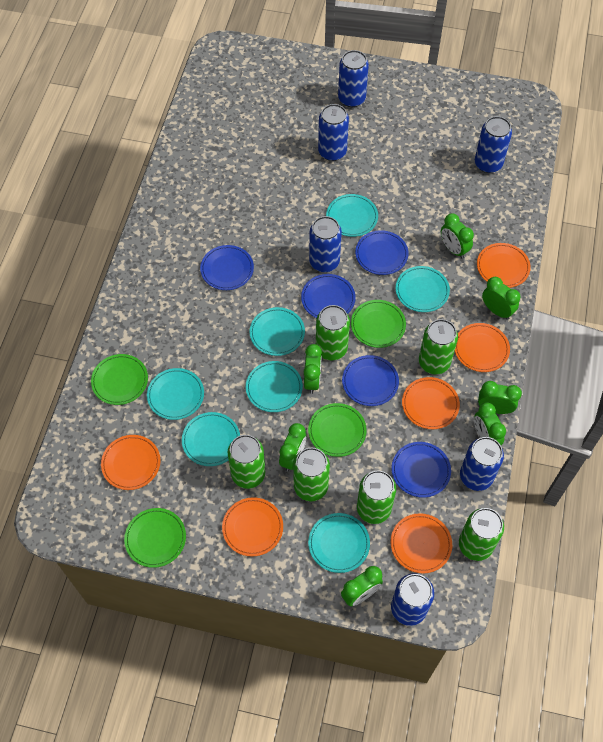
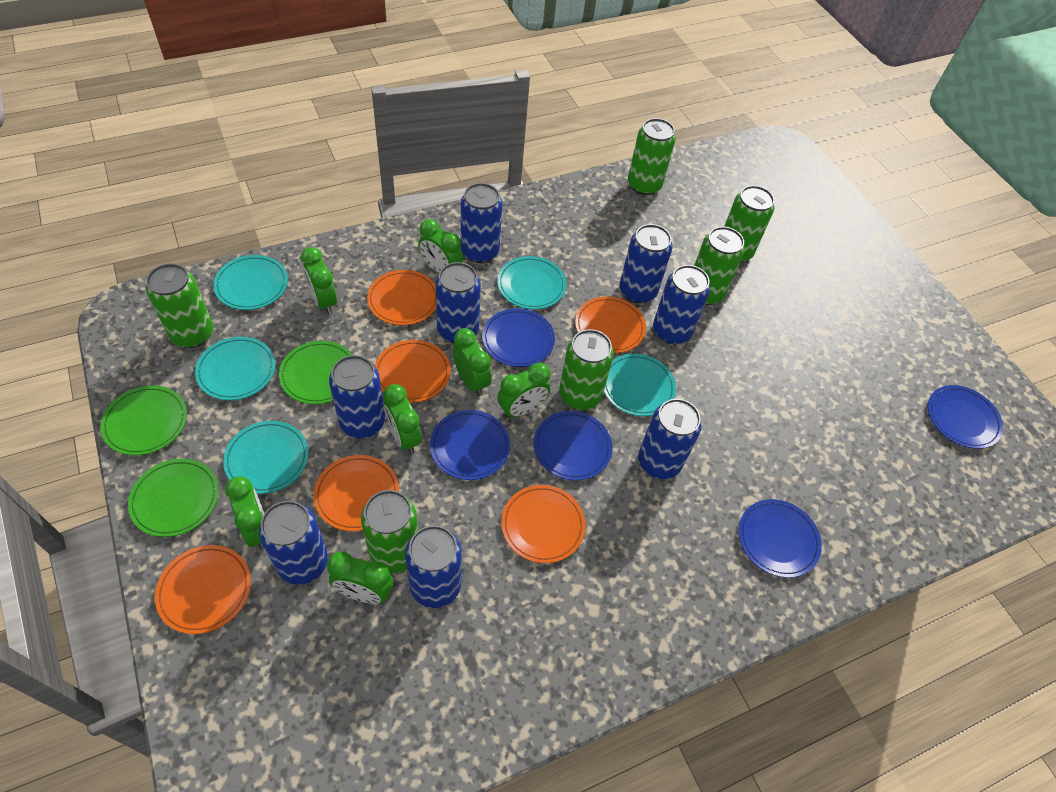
blue can: 6 -> 8
green plate: 4 -> 3
turquoise plate: 7 -> 5

